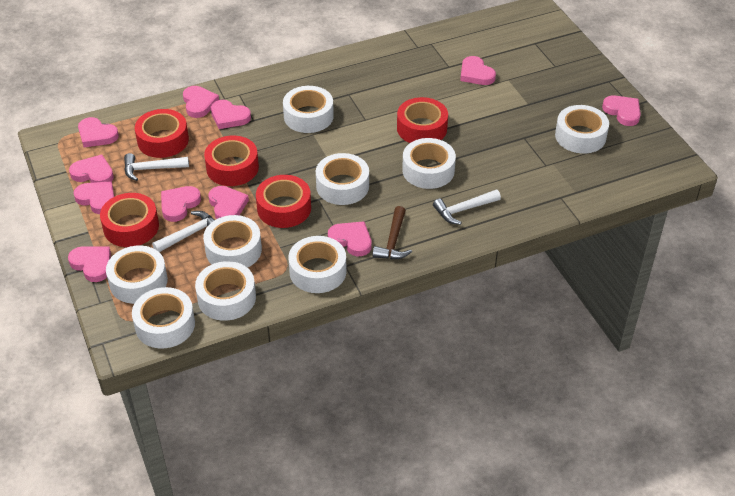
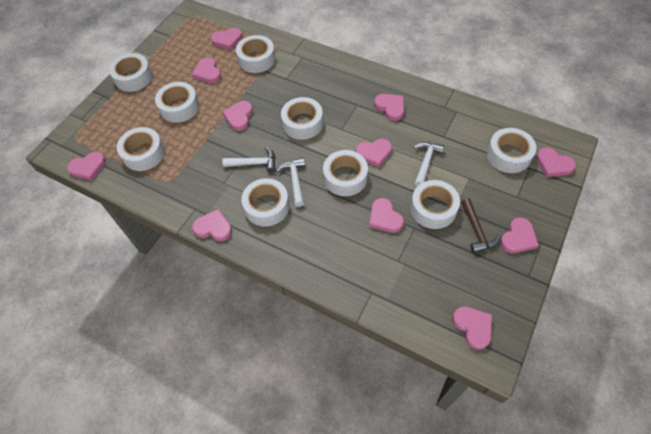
red tape: 5 -> 0

